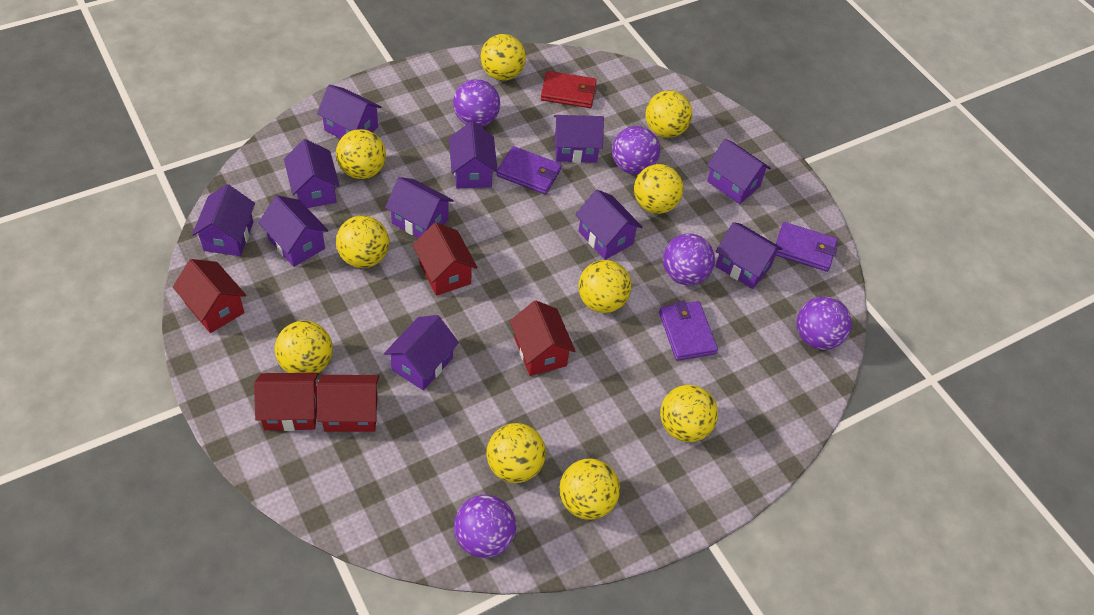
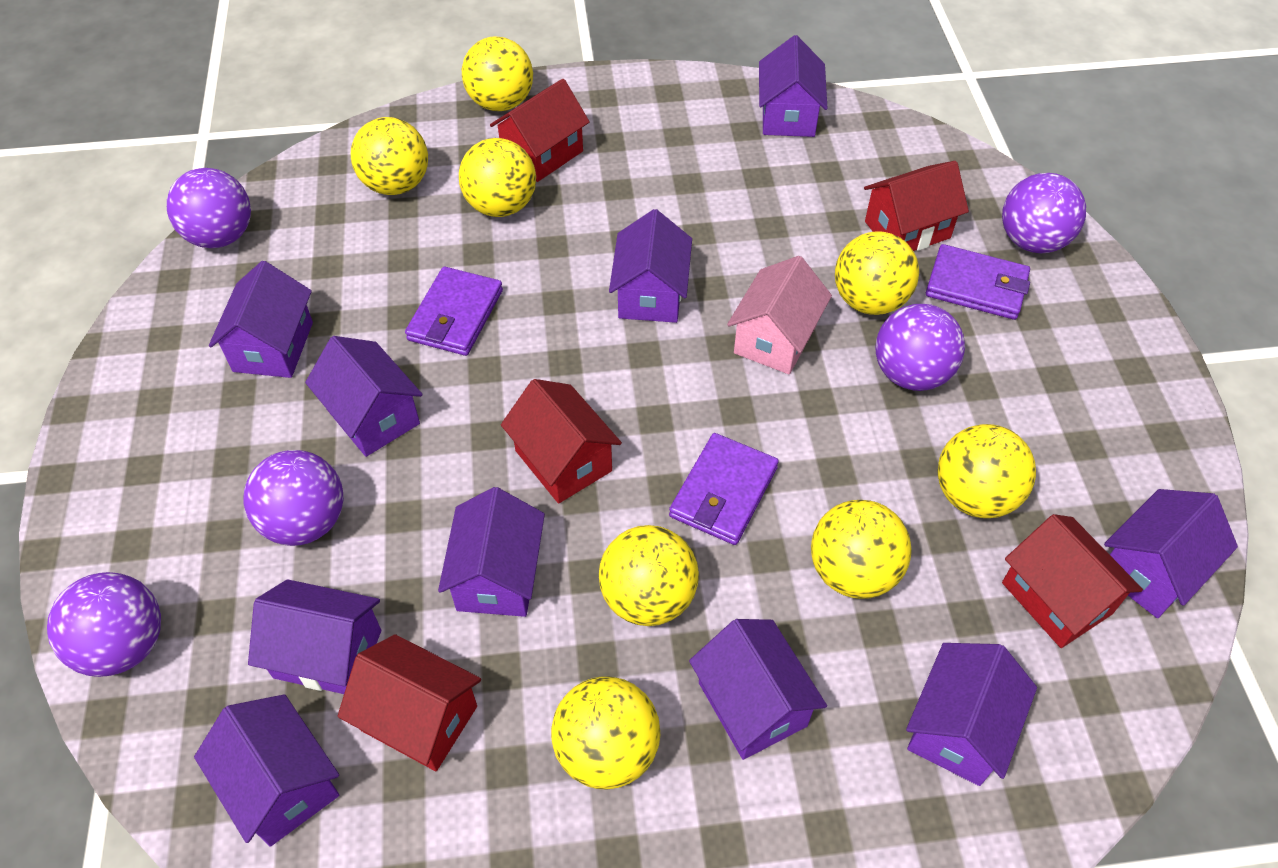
pink house: 0 -> 1
purple house: 11 -> 10
red wallet: 1 -> 0
yellow ball: 10 -> 8

